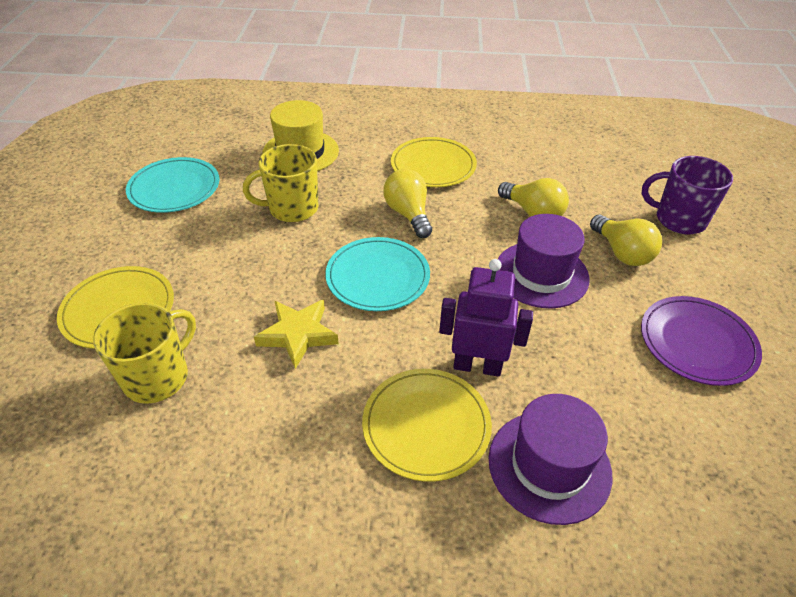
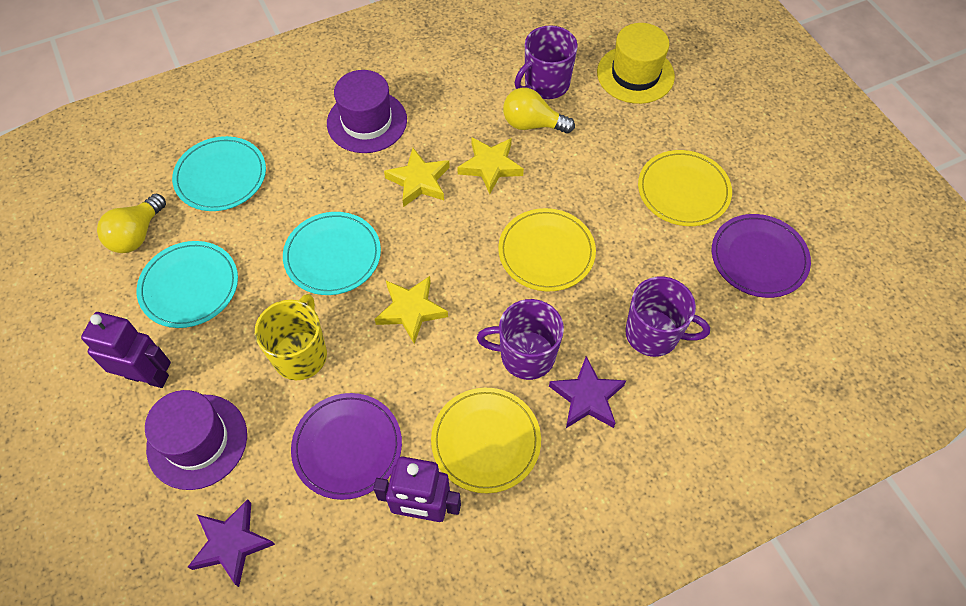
purple mug: 1 -> 3
purple plate: 1 -> 2
purple robot: 1 -> 2
purple star: 0 -> 2
turquoise plate: 2 -> 3
yellow light bulb: 3 -> 2
yellow mug: 2 -> 1
yellow star: 1 -> 3

